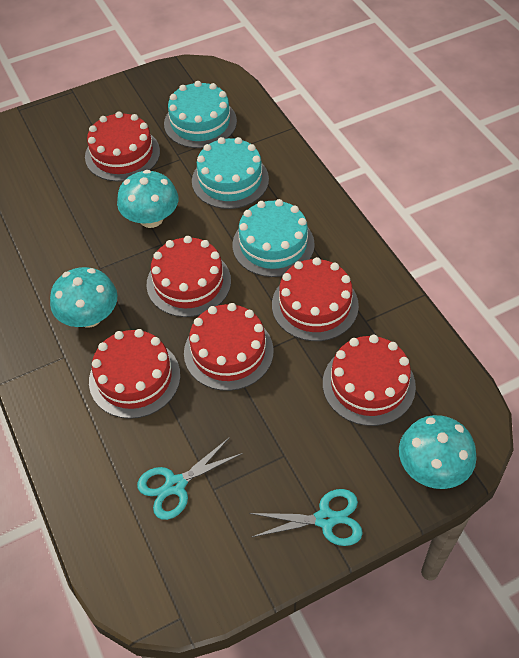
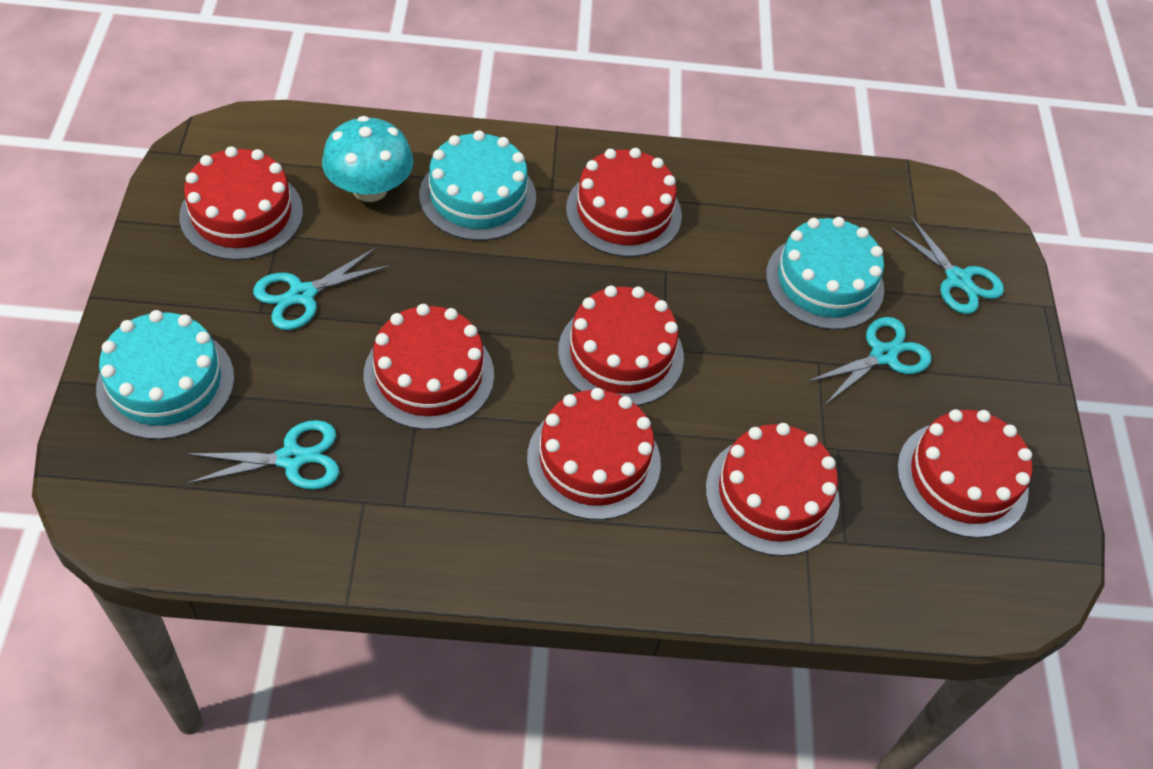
red cake: 6 -> 7
turquoise mushroom: 3 -> 1
turquoise scissors: 2 -> 4

